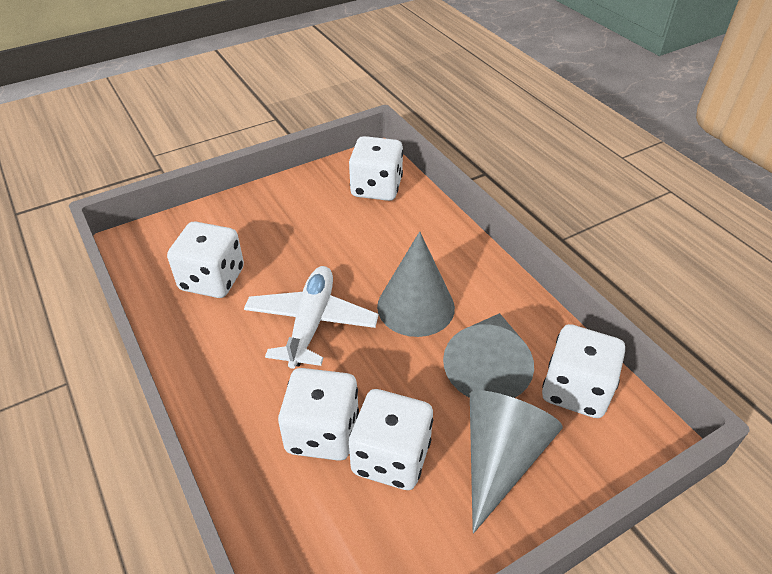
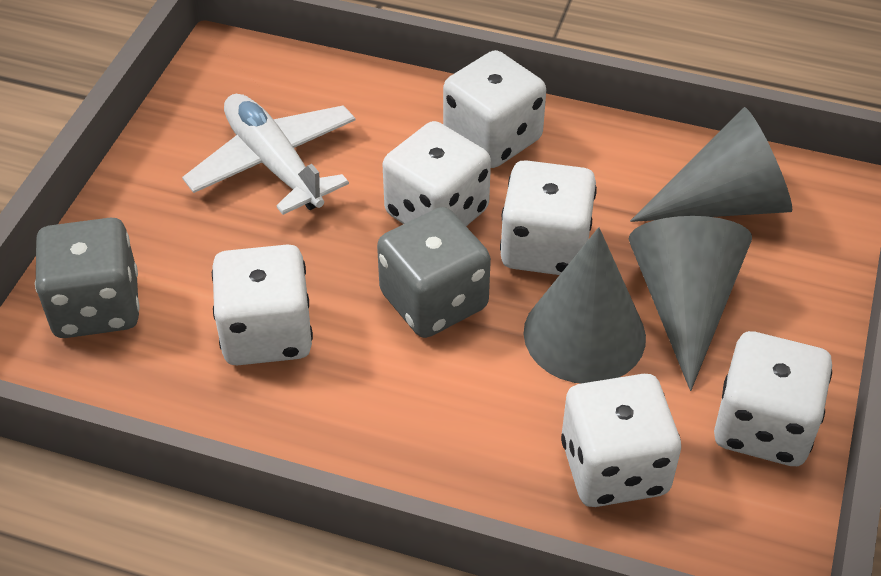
grey dice: 0 -> 2
white dice: 5 -> 6

